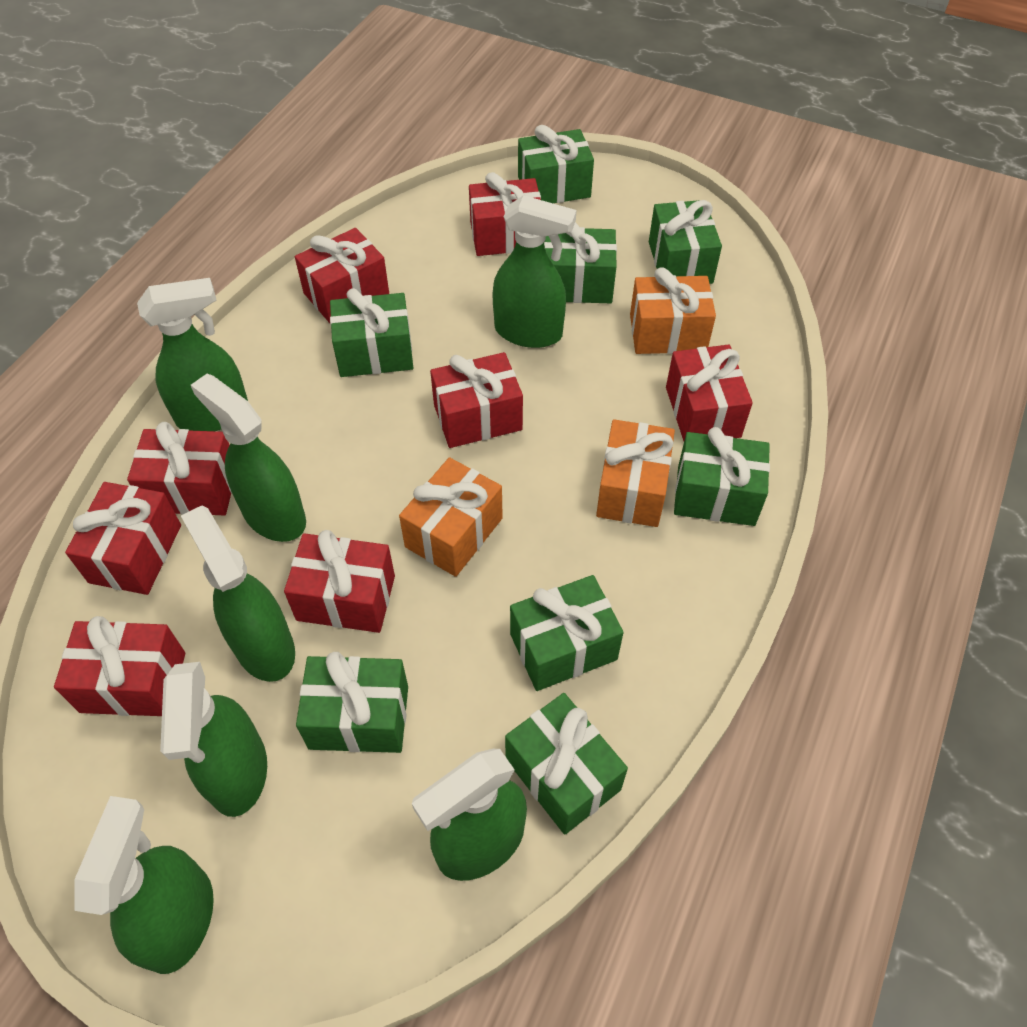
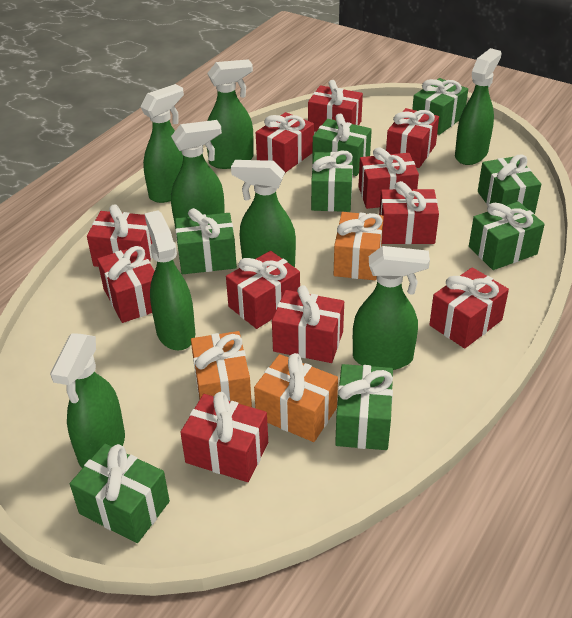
green spray bottle: 7 -> 8
red gift: 8 -> 11

